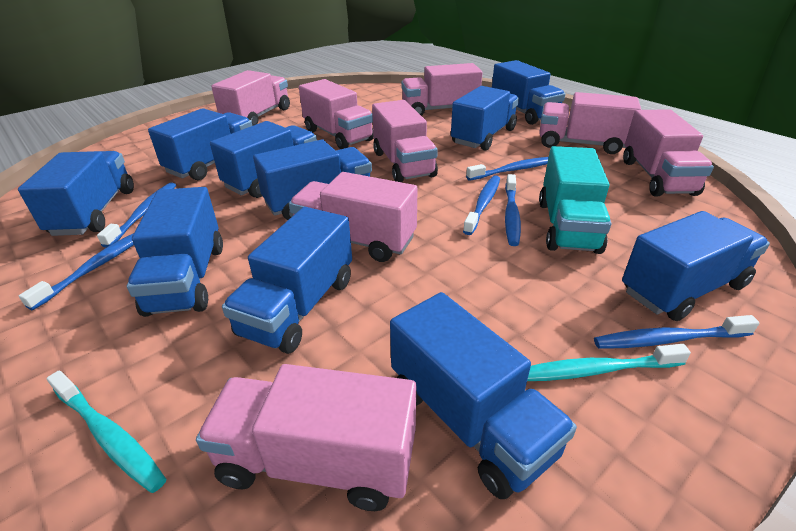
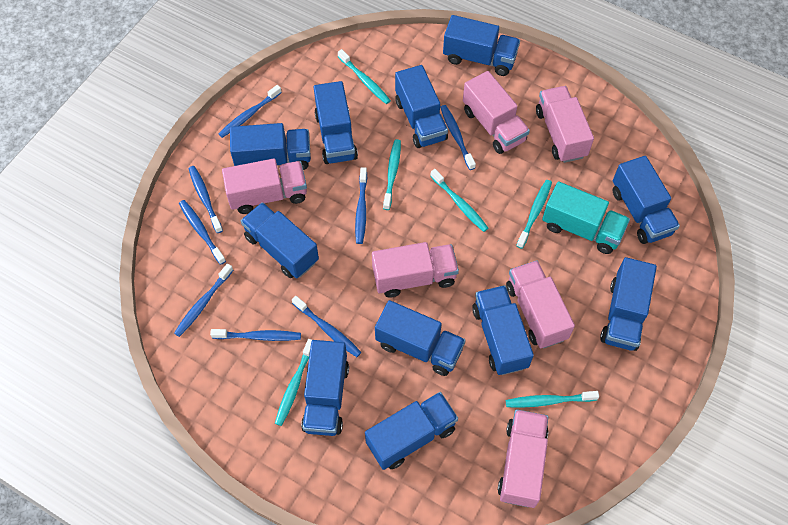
blue toothbrush: 6 -> 8
blue truck: 10 -> 11
pink truck: 8 -> 6
turquoise toothbrush: 2 -> 6

